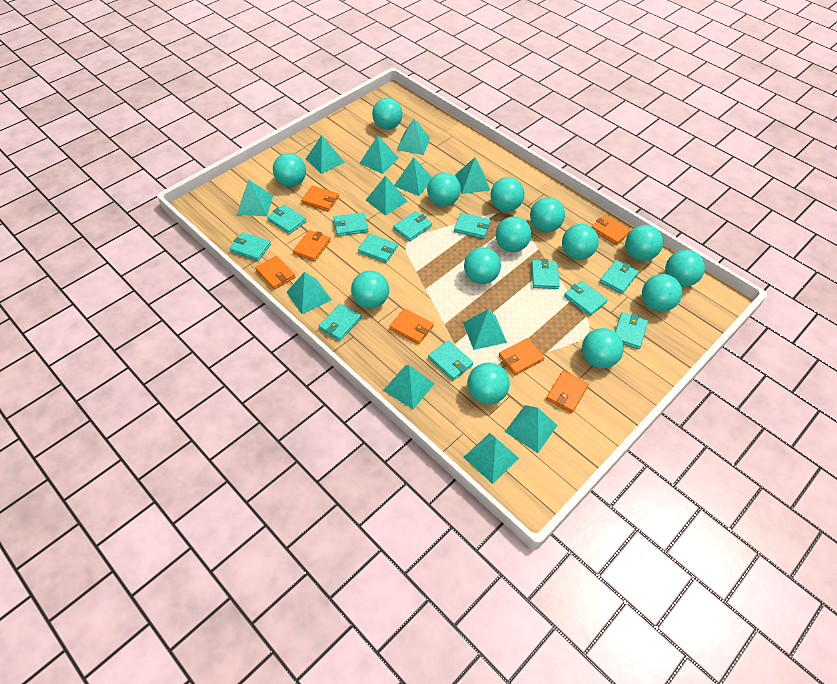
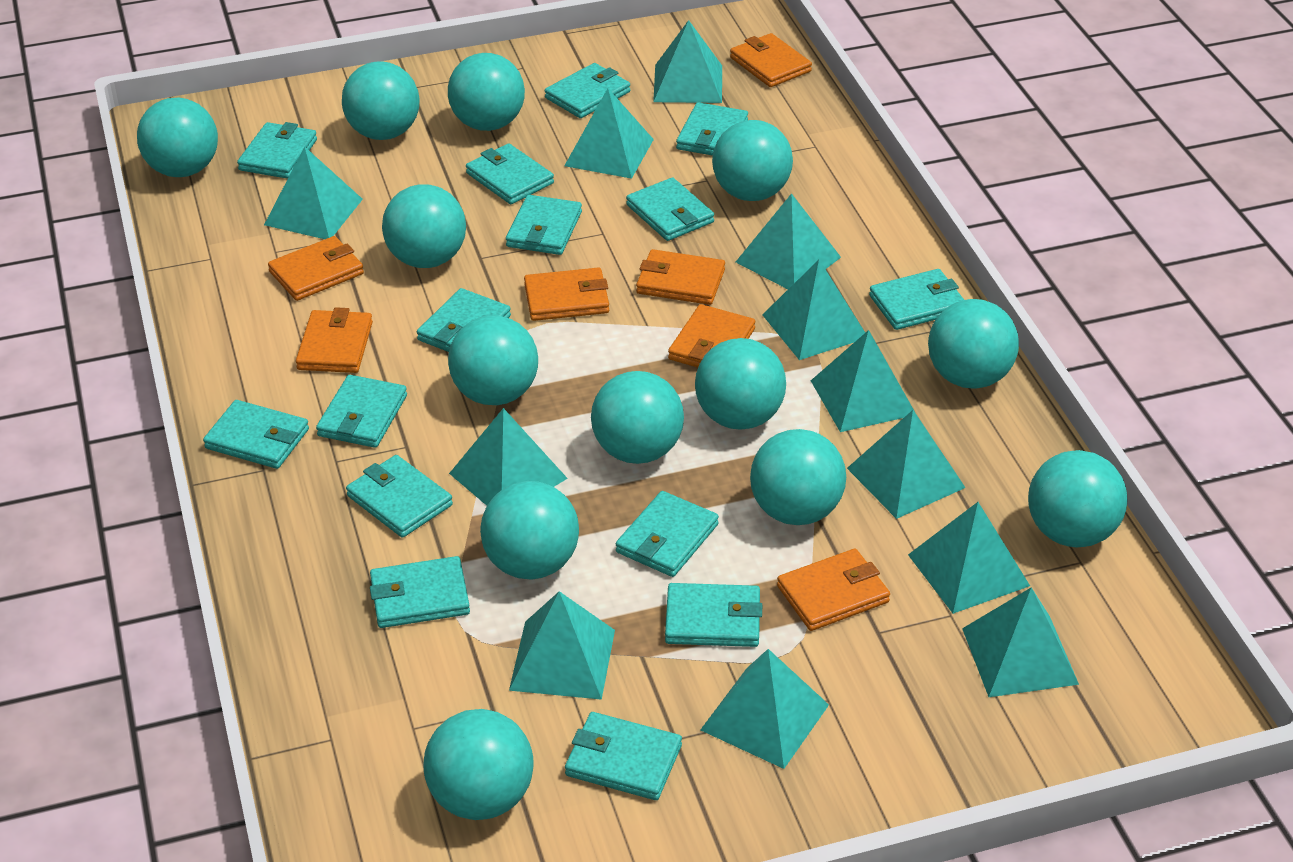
turquoise ball: 14 -> 13
turquoise wallet: 12 -> 15

